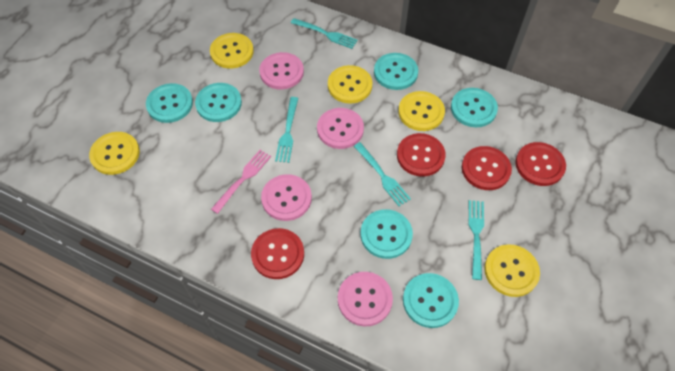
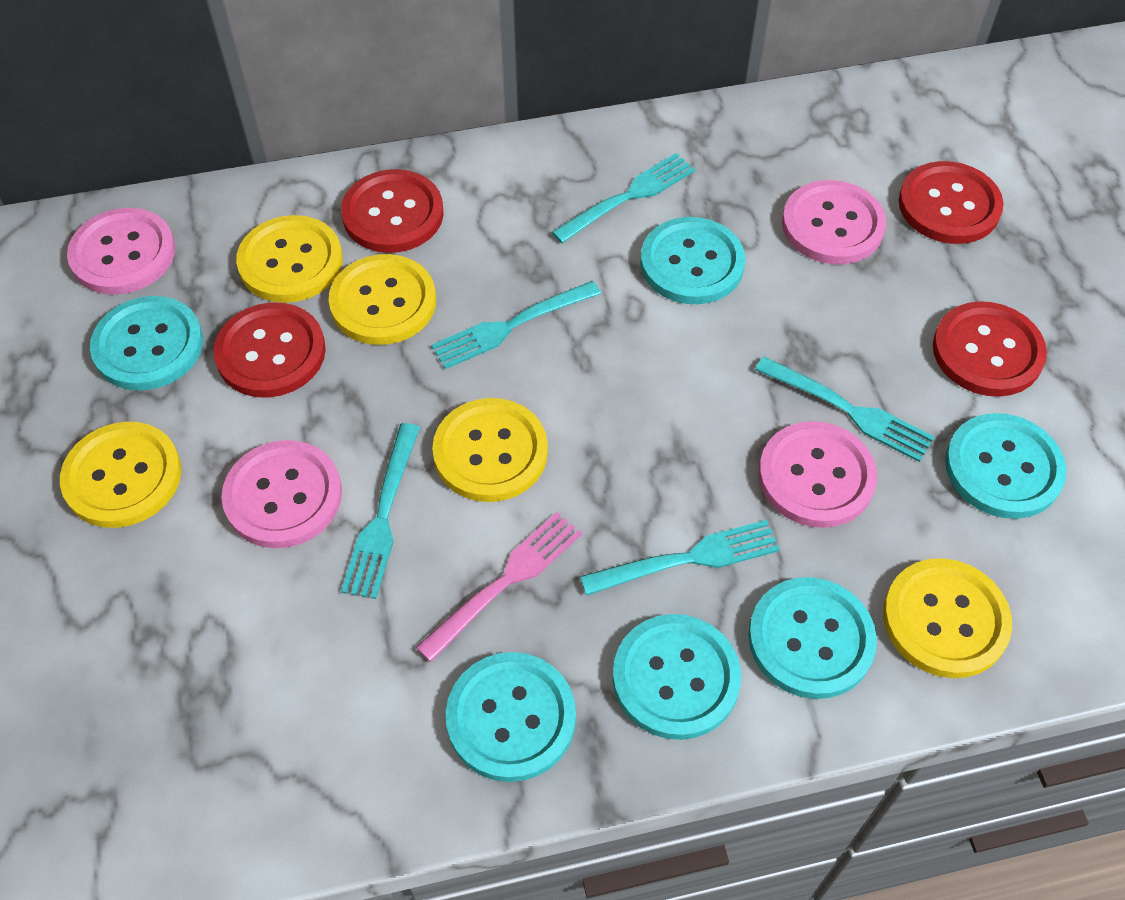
turquoise fork: 4 -> 5

